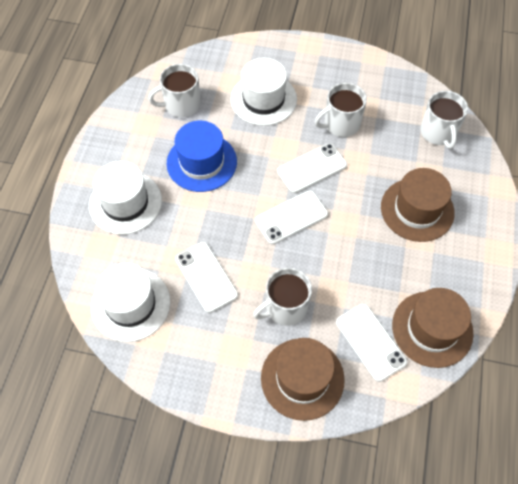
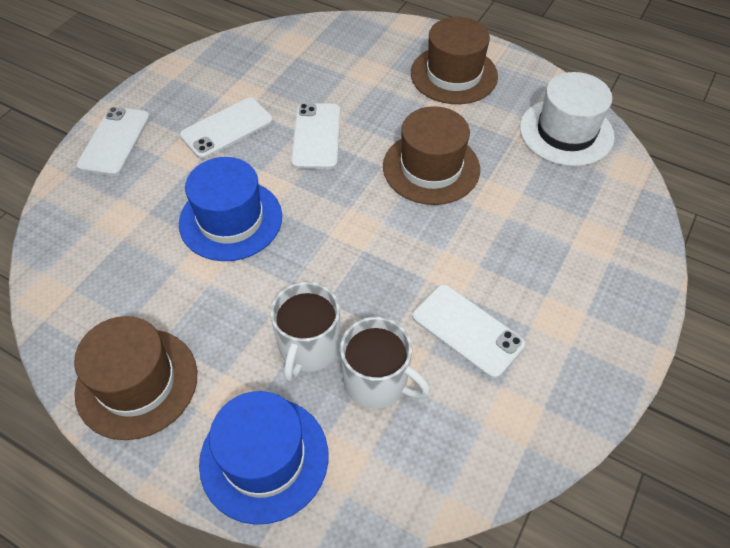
blue hat: 1 -> 2
white hat: 3 -> 1
white mug: 4 -> 2

